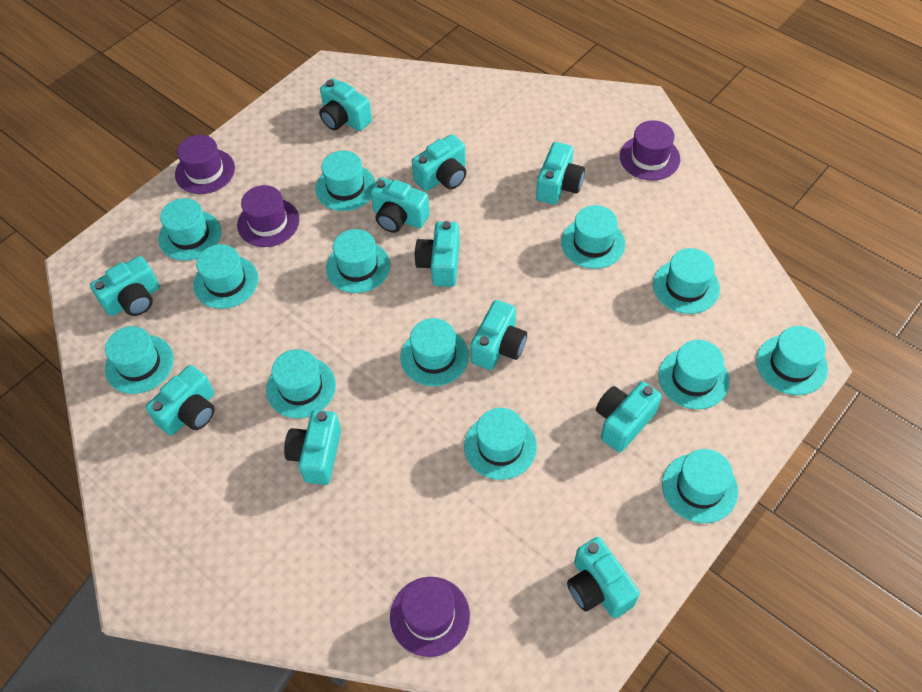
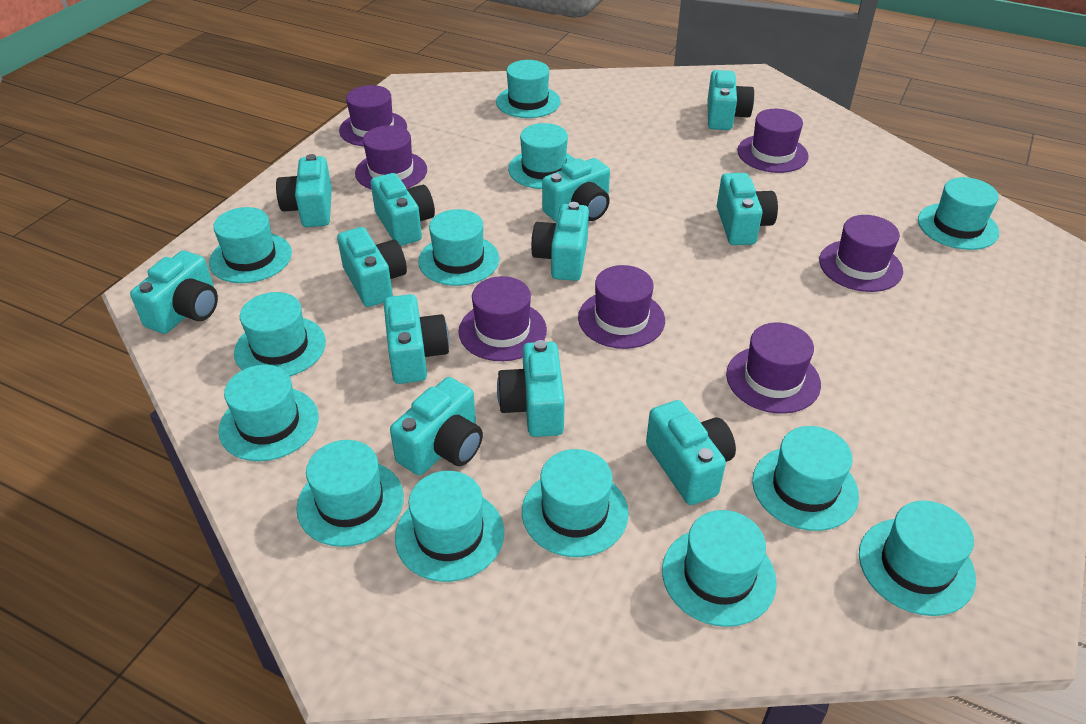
purple hat: 4 -> 7
turquoise camera: 11 -> 12

